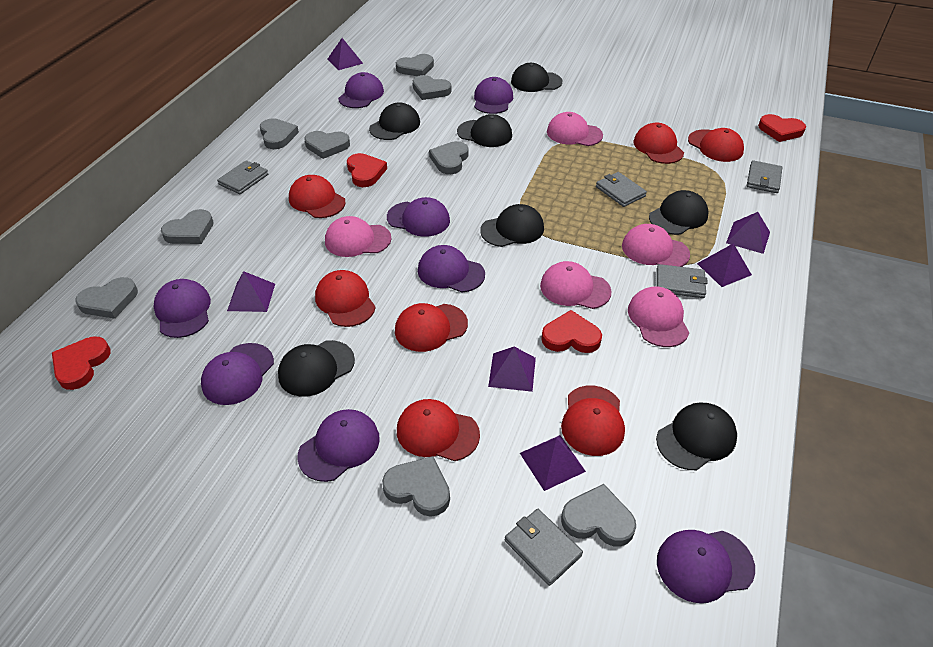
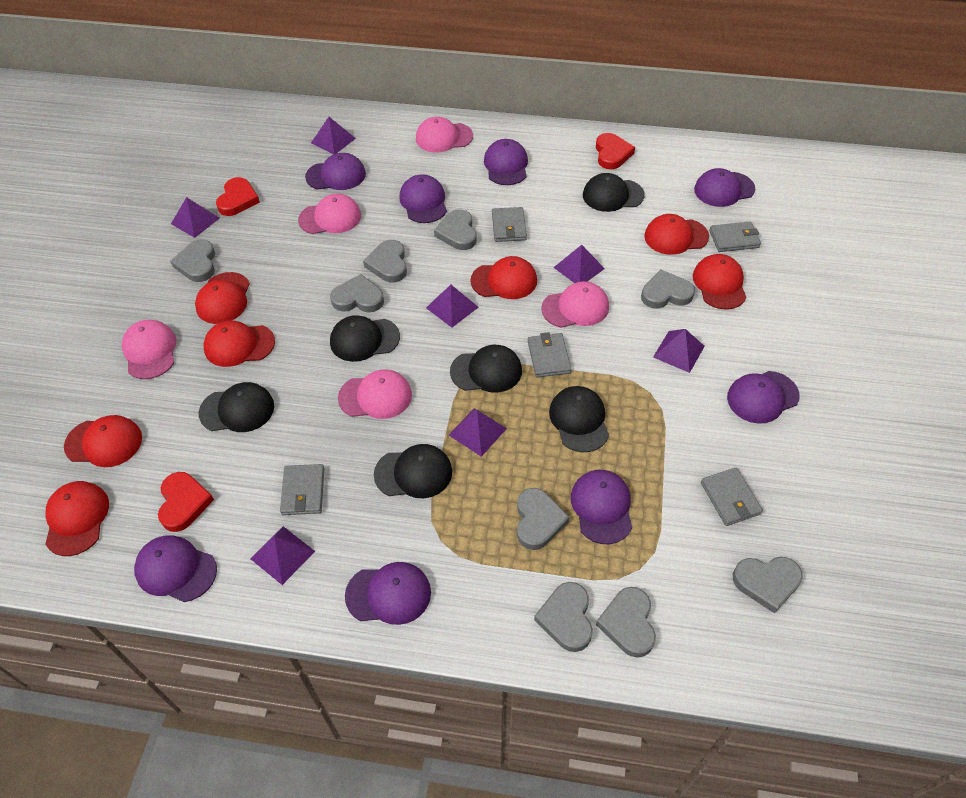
black cap: 7 -> 6
purple pyramid: 6 -> 7
red heart: 4 -> 3

